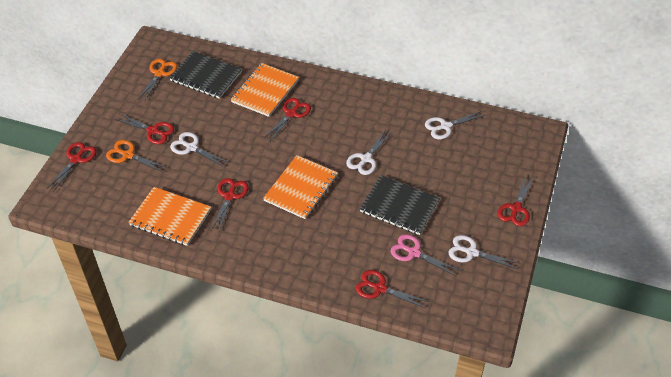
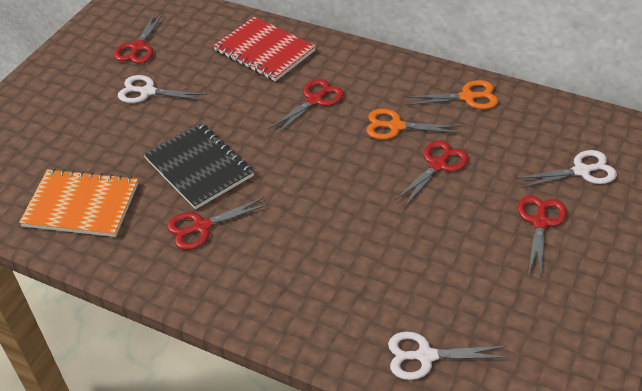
black notebook: 2 -> 1
orange notebook: 3 -> 1
pink scissors: 1 -> 0
red notebook: 0 -> 1
red scissors: 6 -> 5
white scissors: 4 -> 3

